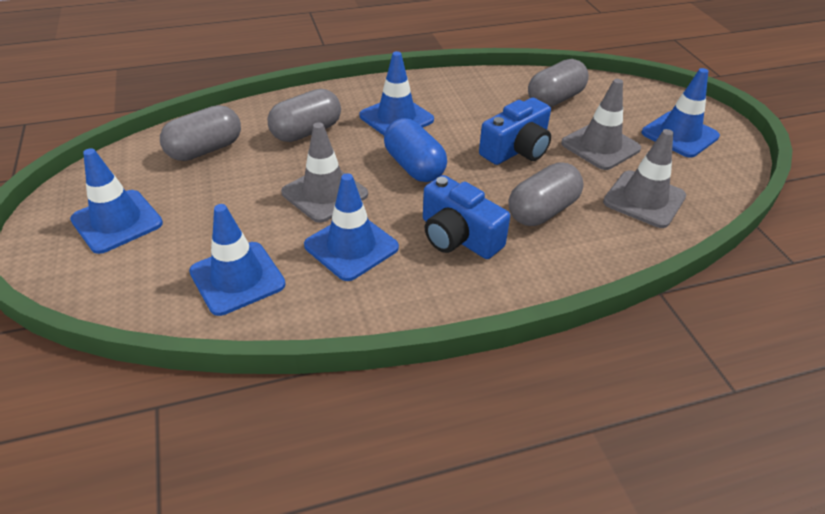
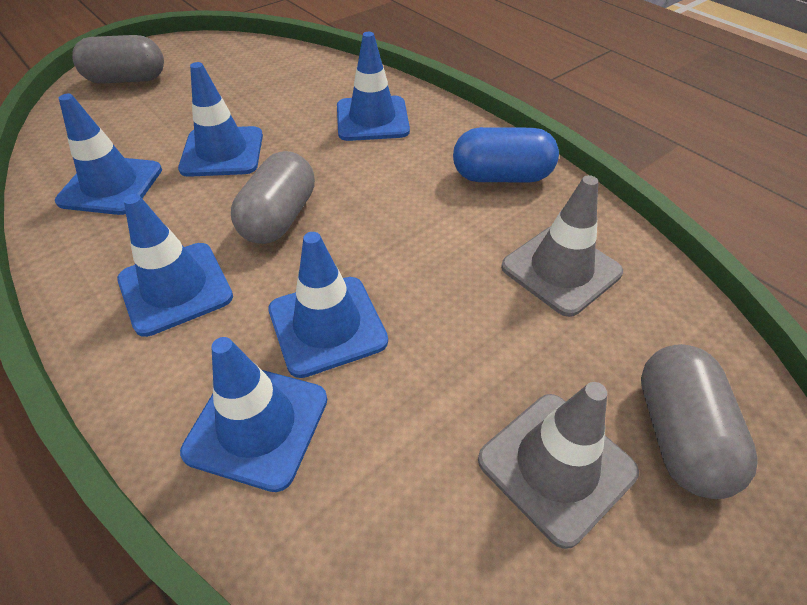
blue camera: 2 -> 0
blue traffic cone: 5 -> 6
grey capsule: 4 -> 3
grey traffic cone: 3 -> 2

